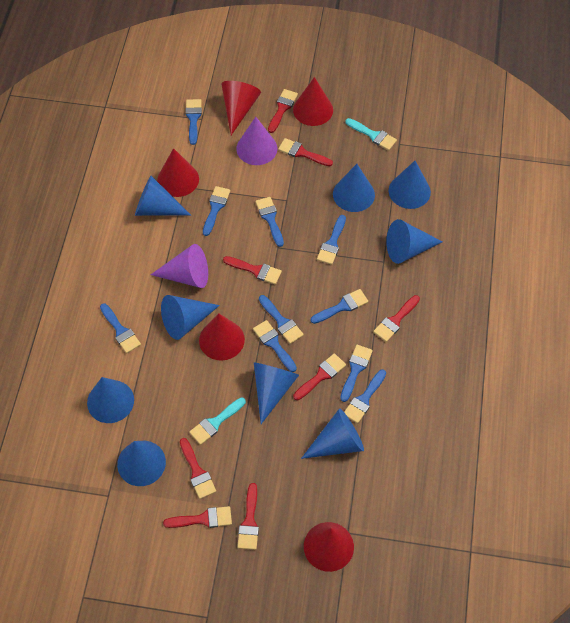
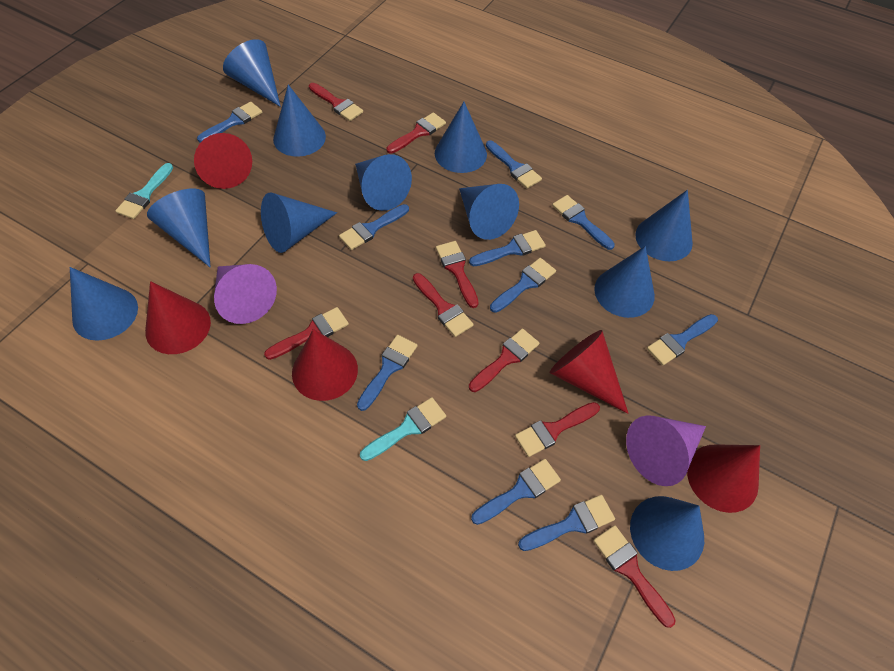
blue cone: 9 -> 11

